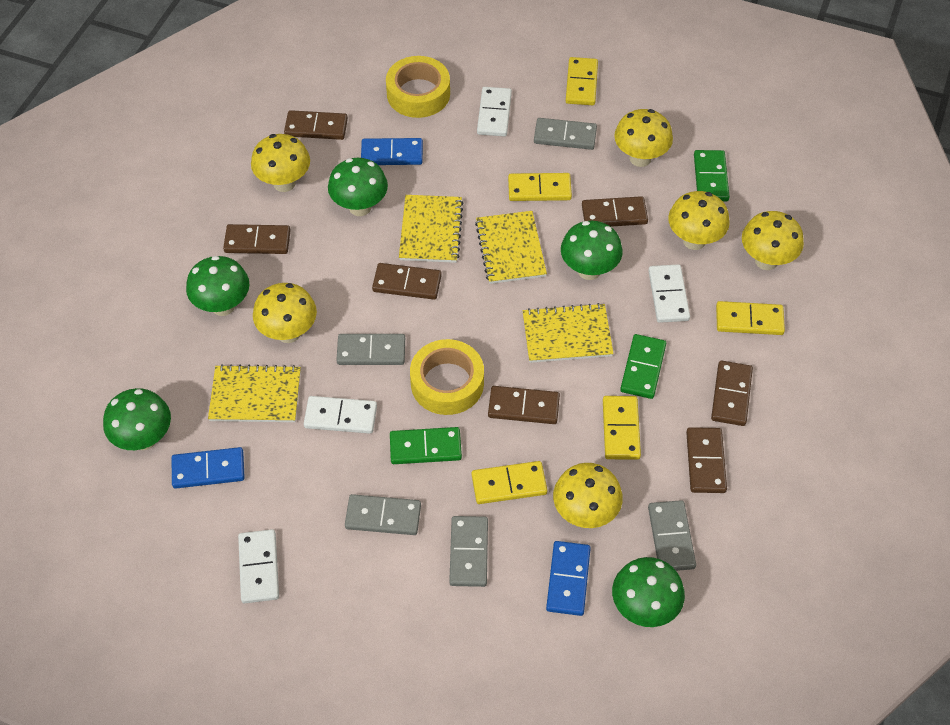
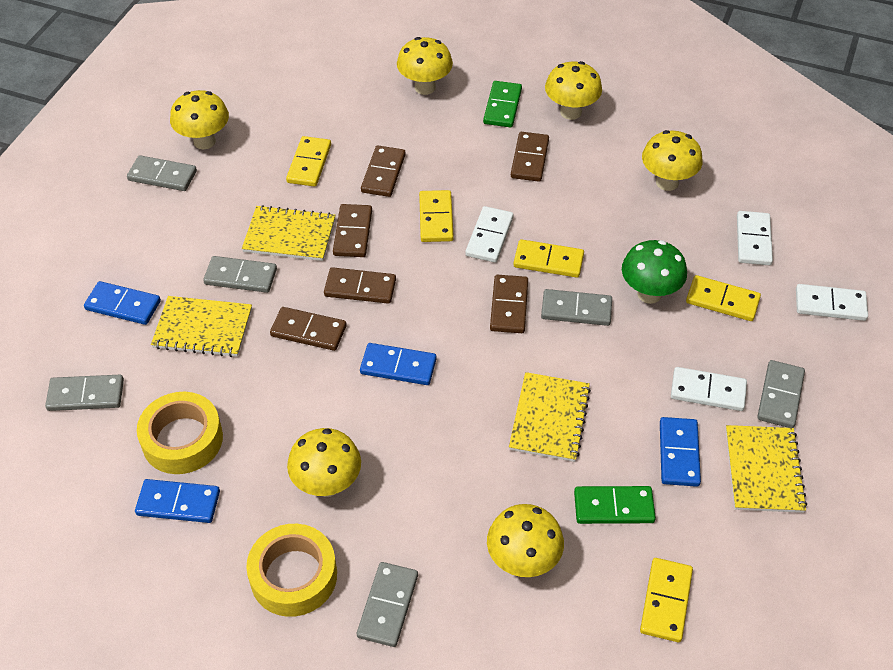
blue domino: 3 -> 4
brown domino: 7 -> 6
green domino: 3 -> 2
green mushroom: 5 -> 1
grey domino: 5 -> 6

